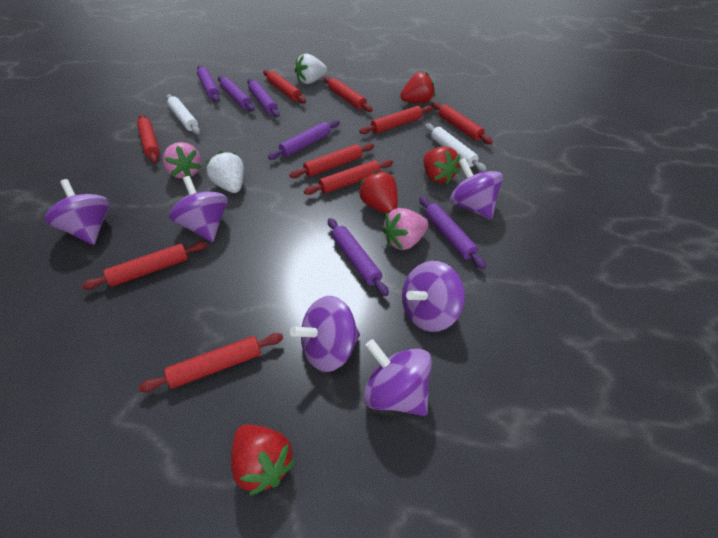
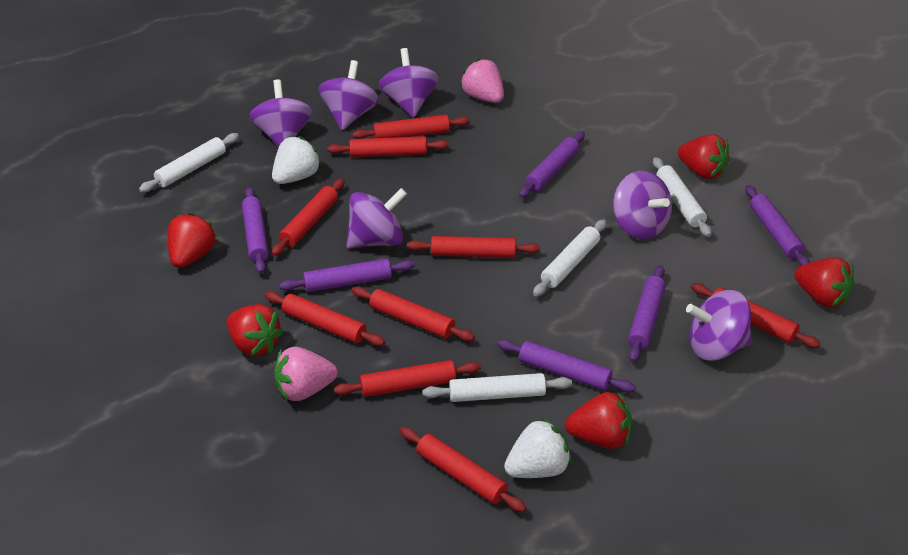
red strawberry: 4 -> 5
white rolling pin: 2 -> 4

